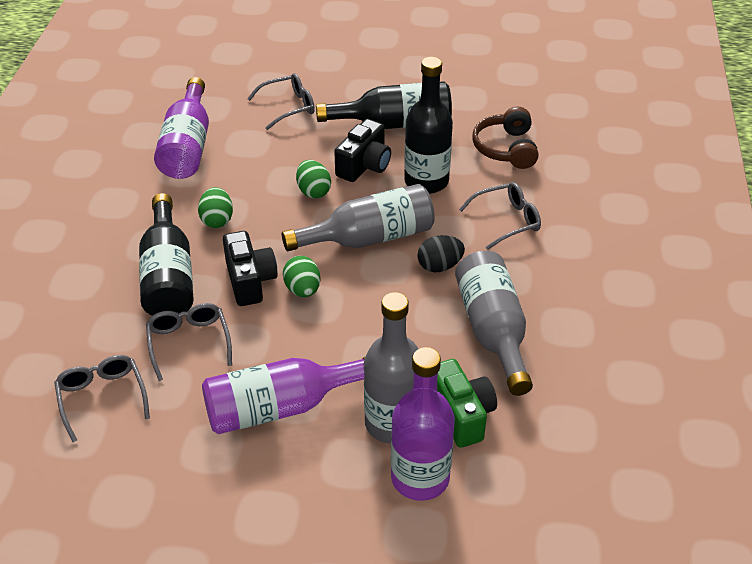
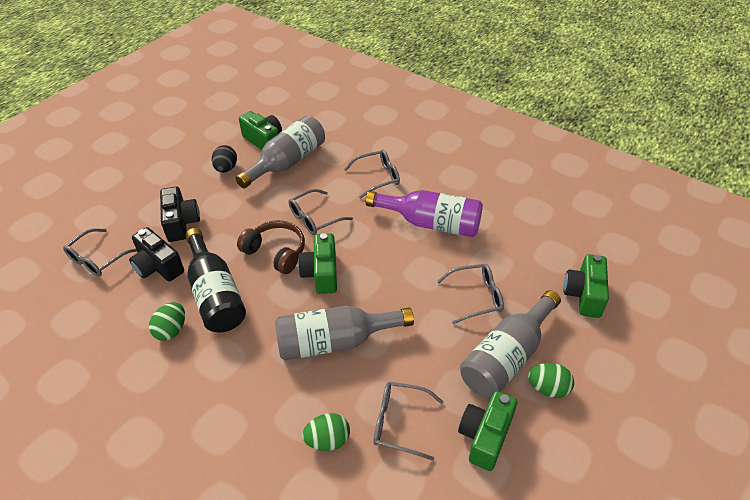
black bottle: 3 -> 1
green camera: 1 -> 4
grey glasses: 4 -> 5
purple bottle: 3 -> 1

